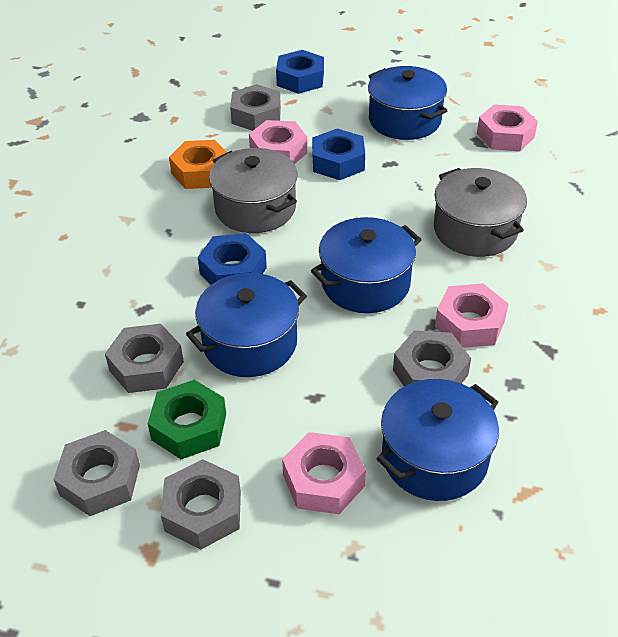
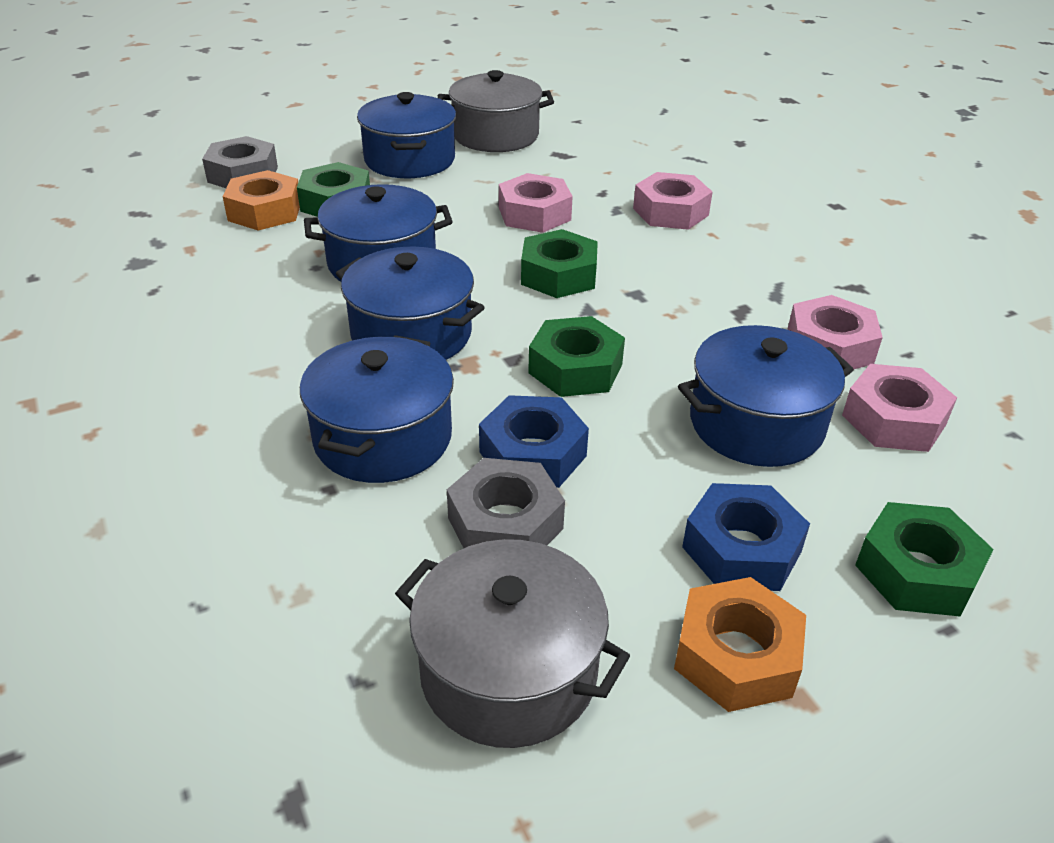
blue nut: 3 -> 2
blue pot: 4 -> 5
green nut: 1 -> 4
grey nut: 5 -> 2
orange nut: 1 -> 2

